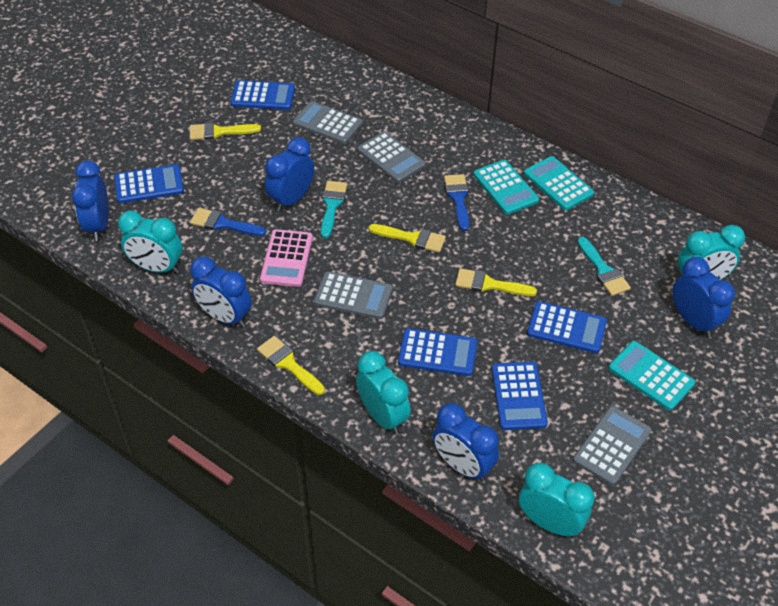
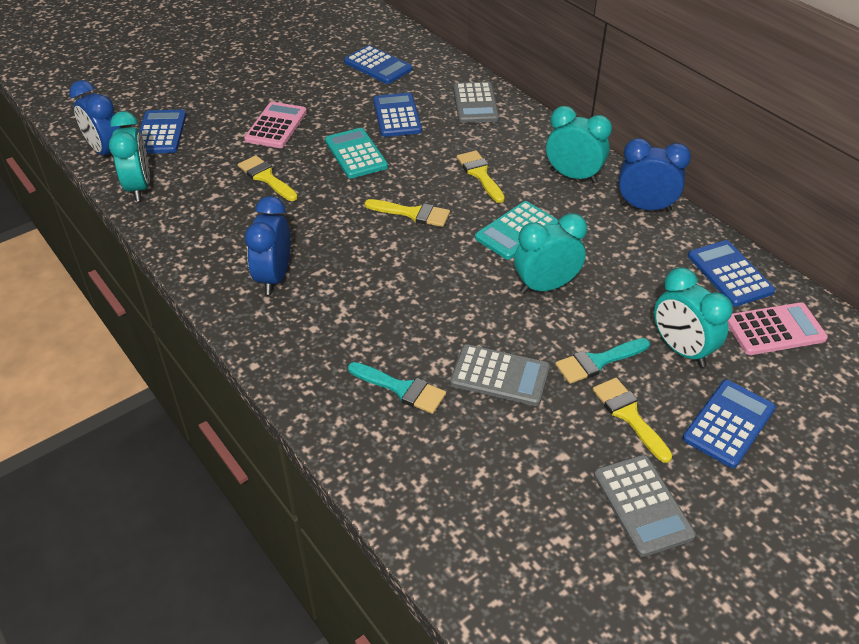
blue brush: 2 -> 0
blue clock: 5 -> 3
grey calculator: 4 -> 3
pink calculator: 1 -> 2
turquoise calculator: 3 -> 2

